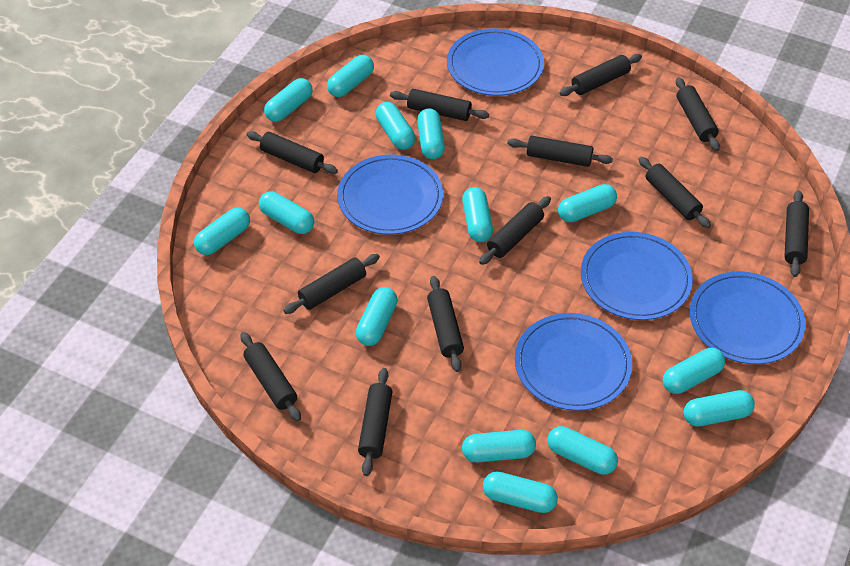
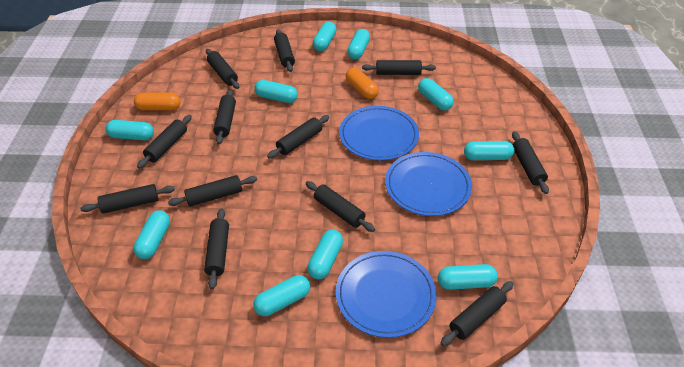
blue plate: 5 -> 3
orange capsule: 0 -> 2
turquoise capsule: 14 -> 10

